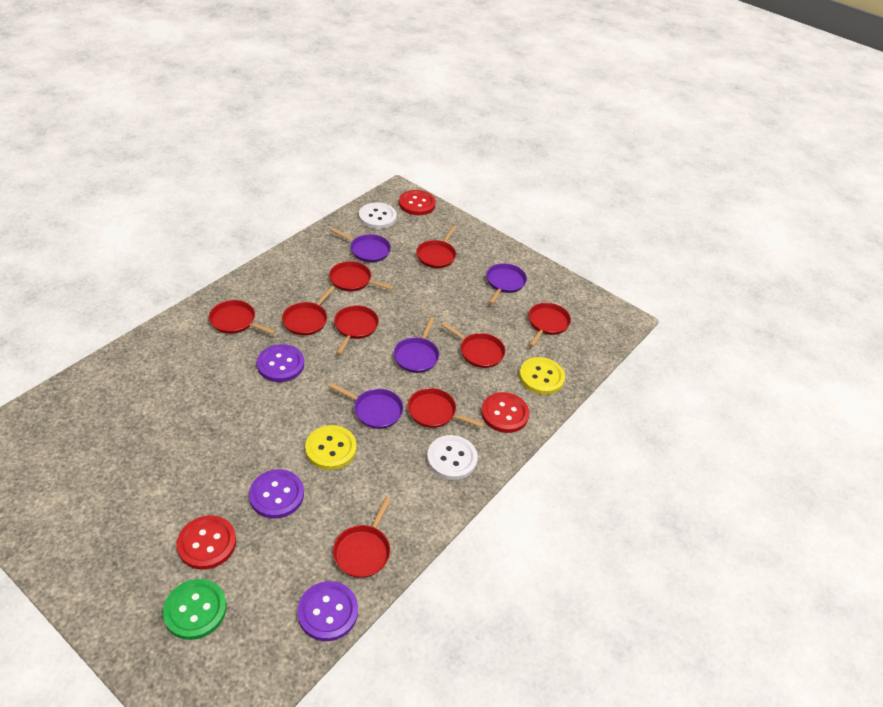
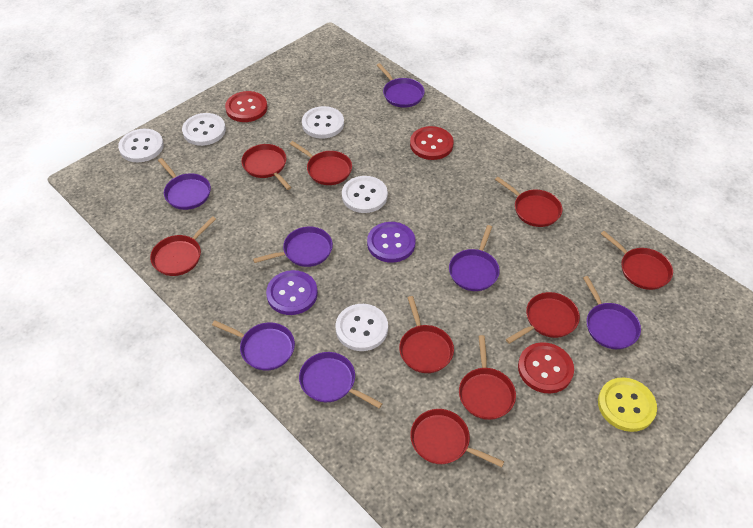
green button: 1 -> 0
purple button: 3 -> 2
purple pan: 4 -> 7
white button: 2 -> 5
yellow button: 2 -> 1

